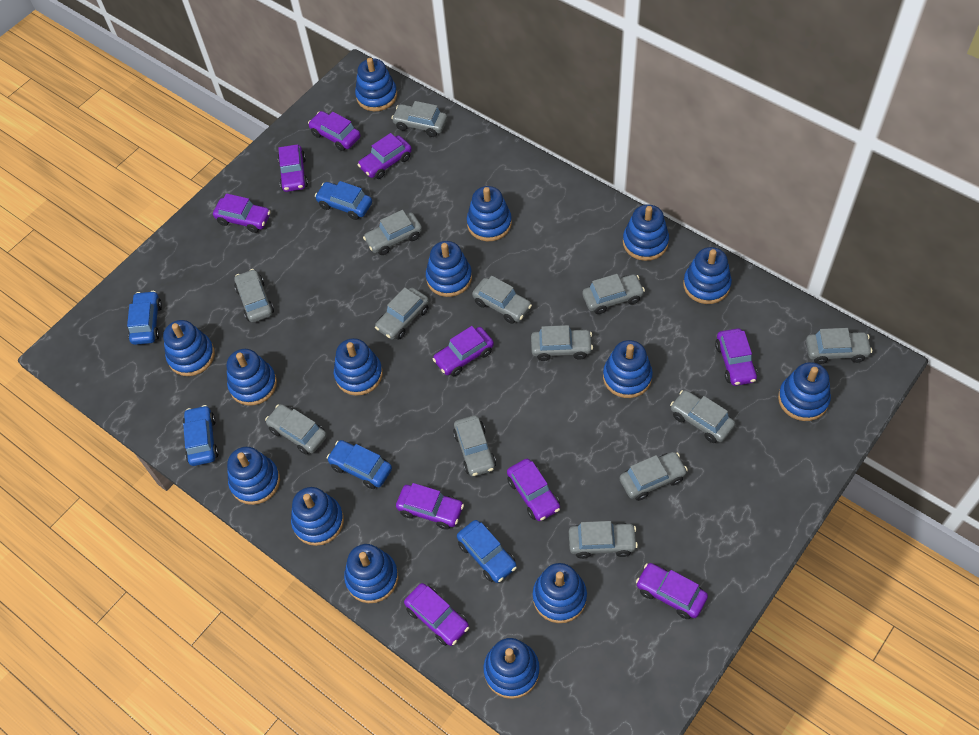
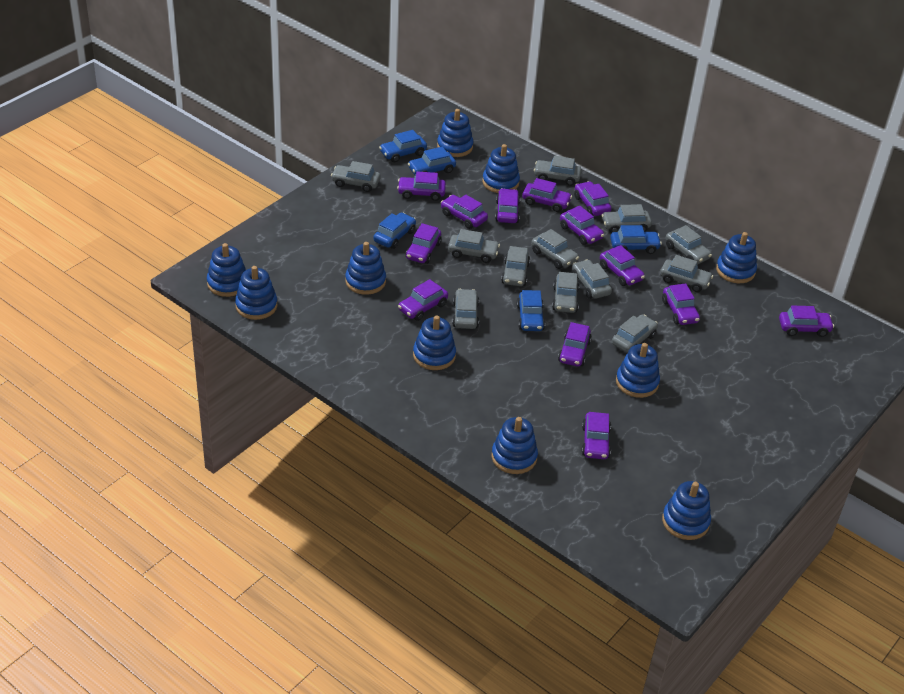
blue stacking toy: 15 -> 10
grey car: 13 -> 12
purple car: 10 -> 13

